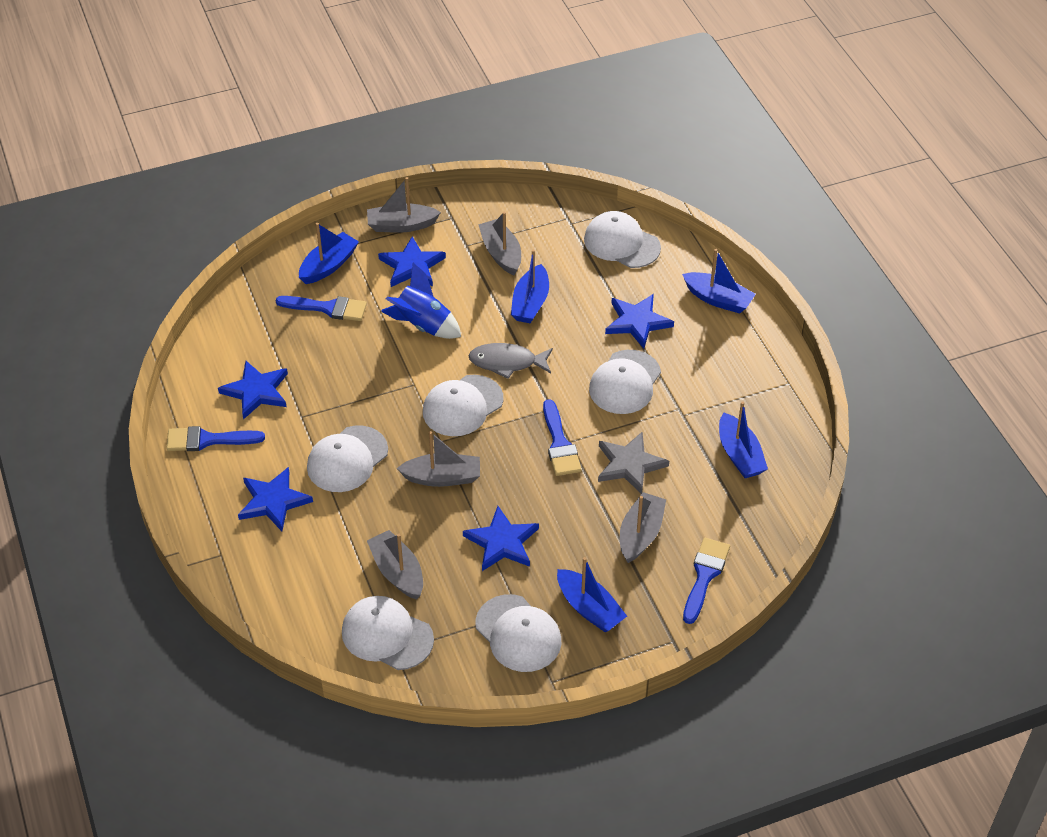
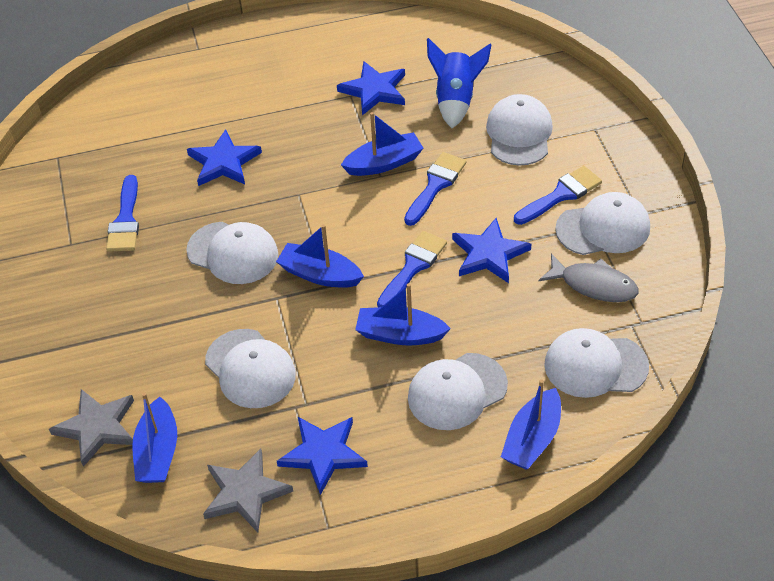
blue star: 5 -> 4
grey boat: 5 -> 0
grey star: 1 -> 2

